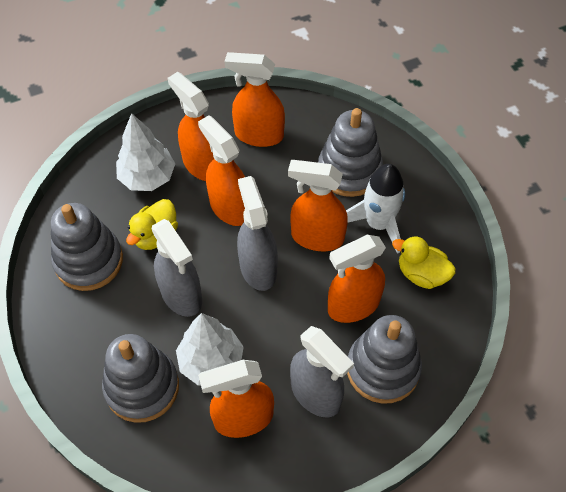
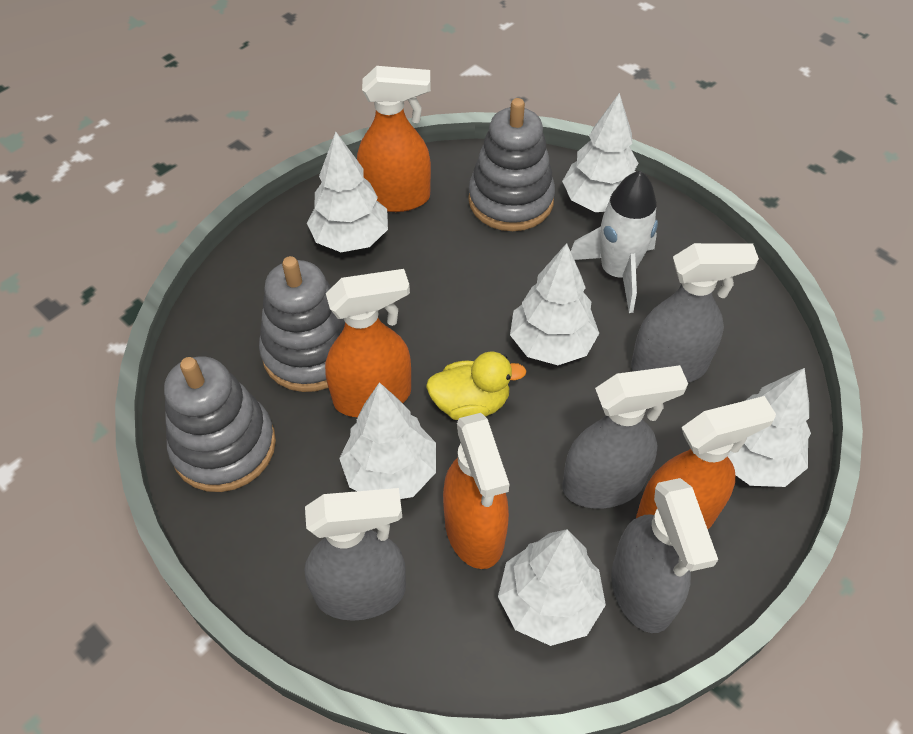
grey spray bottle: 3 -> 4
grey stacking toy: 4 -> 3
orange spray bottle: 6 -> 4
white tree: 2 -> 6
yellow duck: 2 -> 1

